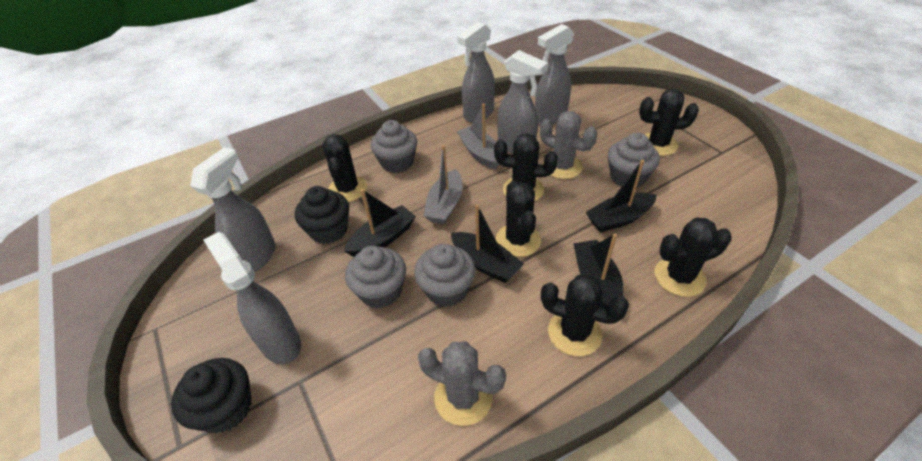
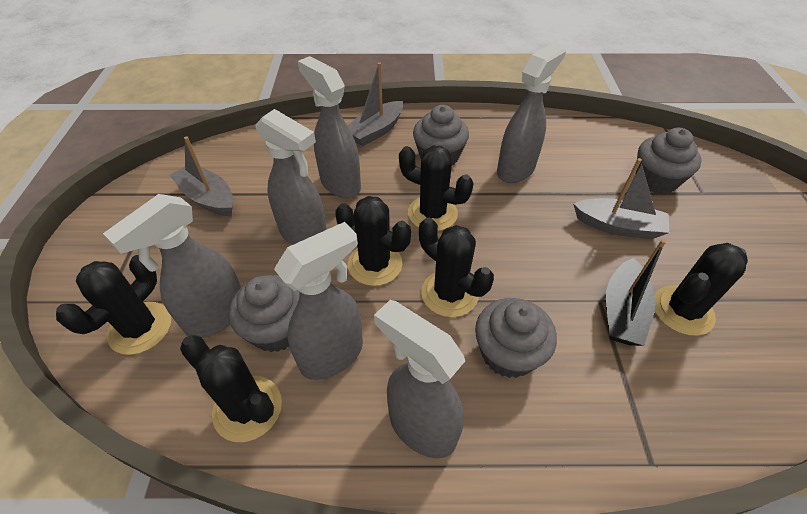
black boat: 4 -> 1
black cupcake: 2 -> 0
grey boat: 2 -> 3
grey cactus: 2 -> 0
grey spray bottle: 5 -> 6

